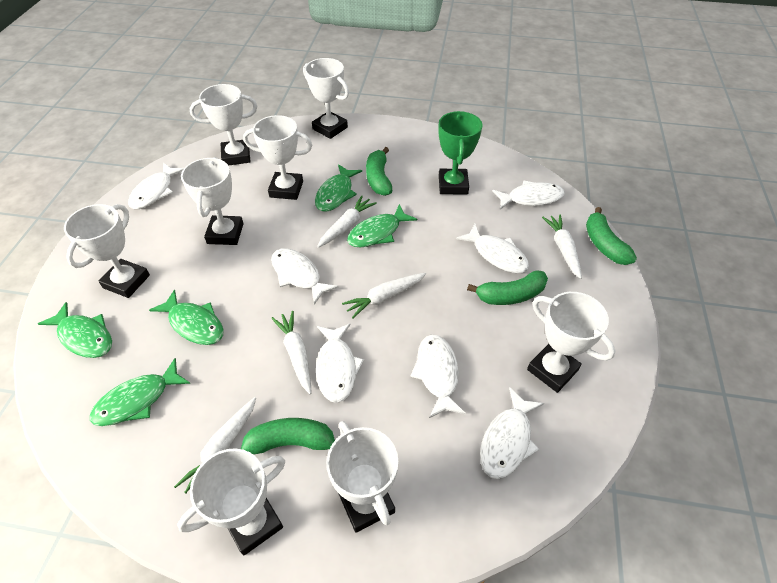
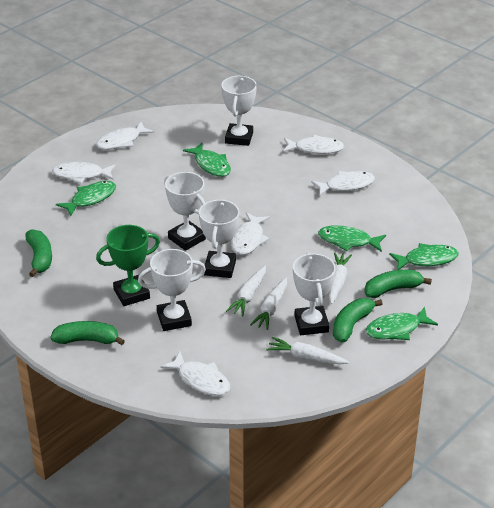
white carrot: 5 -> 4
white fish: 7 -> 6
white trophy: 8 -> 5

